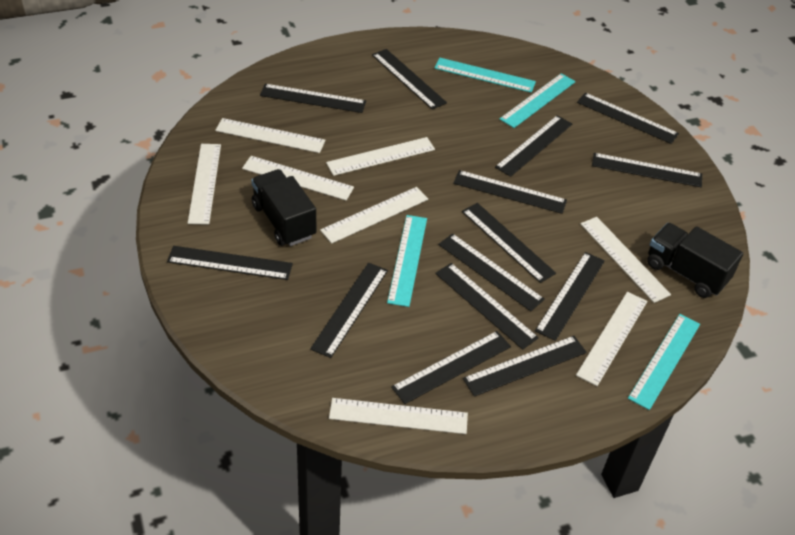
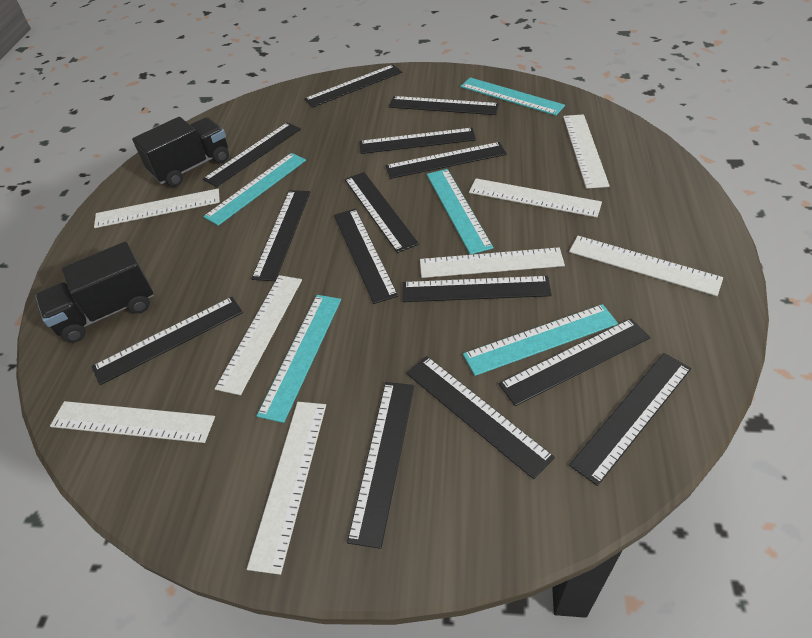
turquoise ruler: 4 -> 5

